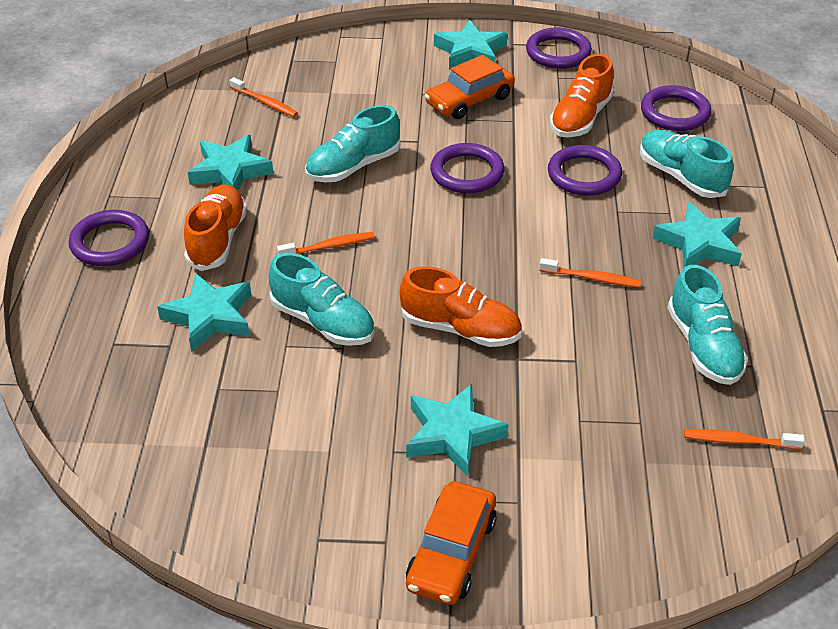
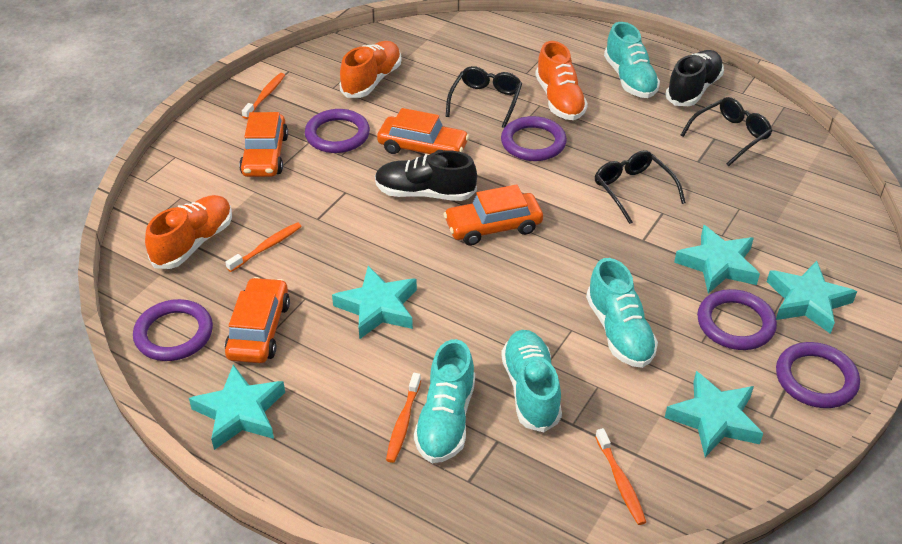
black glasses: 0 -> 3
black shoe: 0 -> 2
orange car: 2 -> 4

